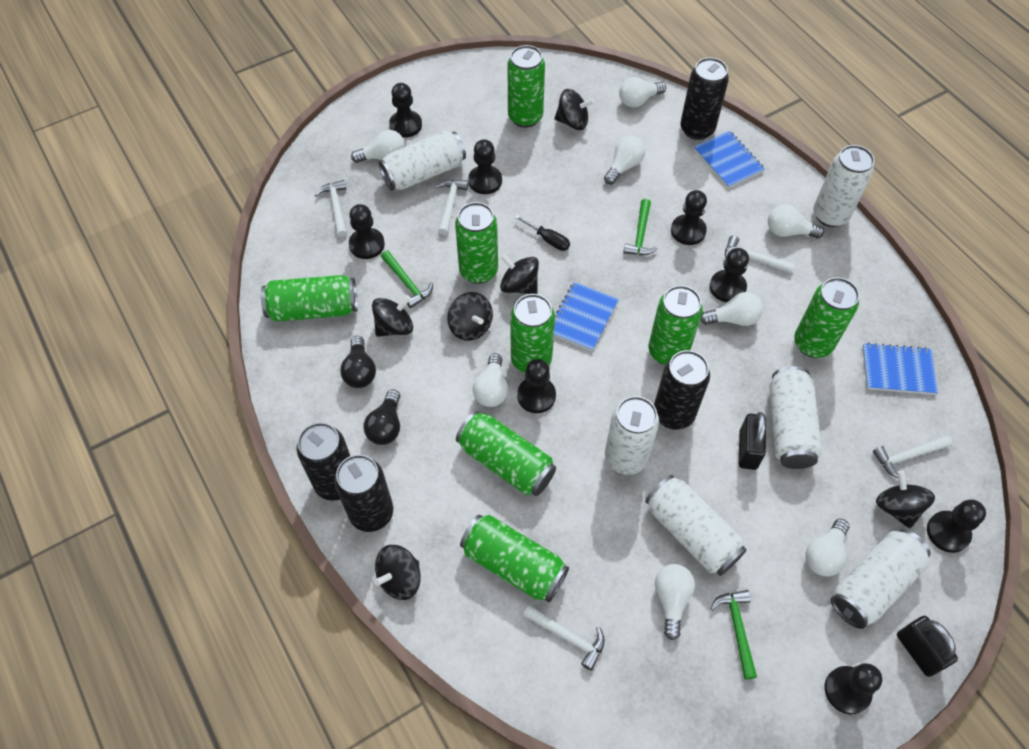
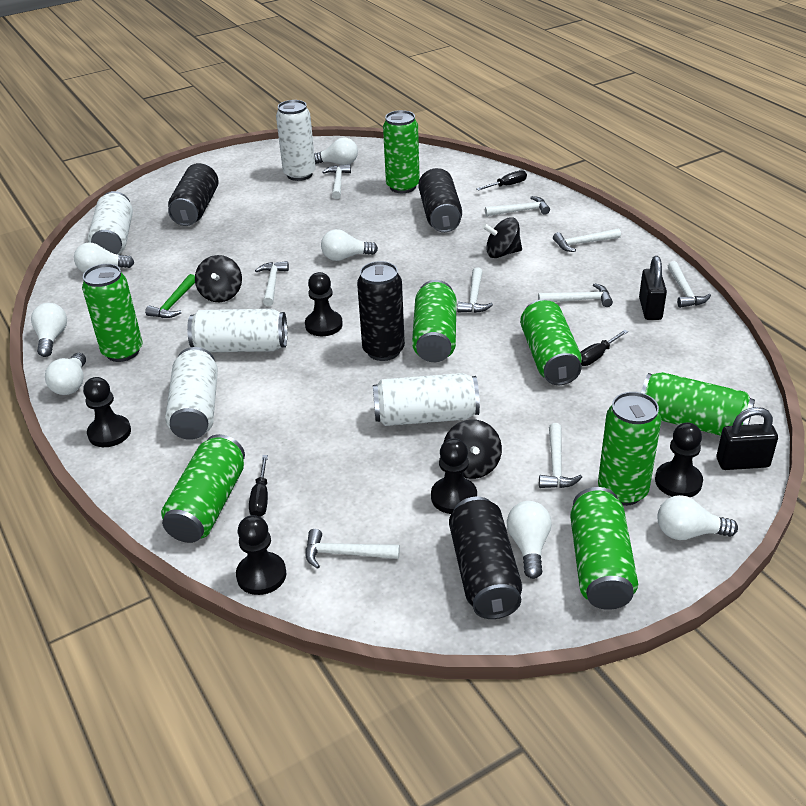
black light bulb: 2 -> 0
black pawn: 8 -> 5
black screwdriver: 1 -> 3
black spinning top: 6 -> 3
blue notebook: 3 -> 0
green hammer: 3 -> 1
white can: 6 -> 5
white hammer: 5 -> 9
white light bulb: 8 -> 7

